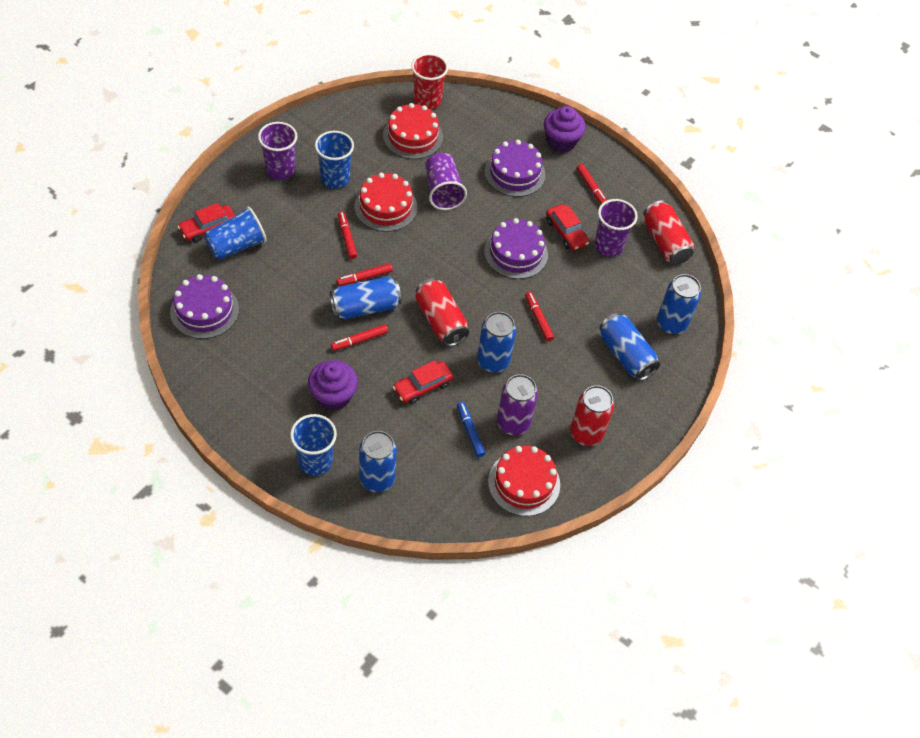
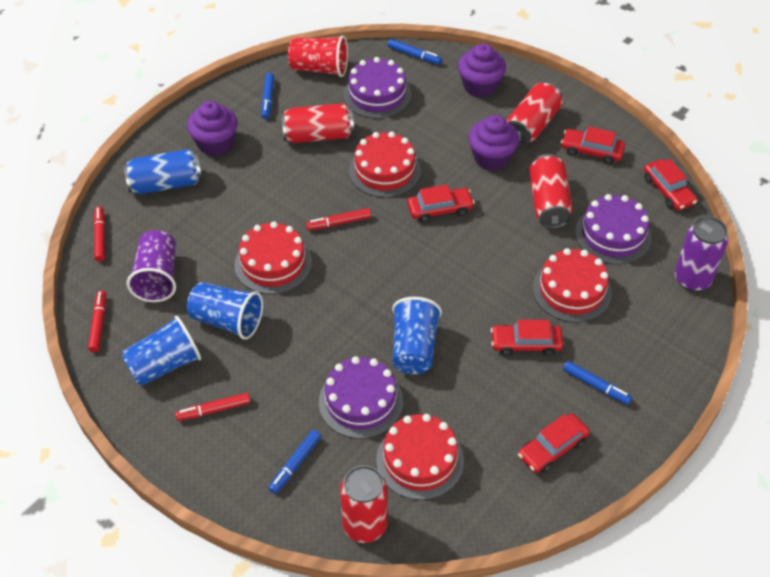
blue can: 5 -> 1
blue marker: 1 -> 4
purple cup: 3 -> 1
purple cupcake: 2 -> 3
red cake: 3 -> 4
red can: 3 -> 4
red car: 3 -> 5
red marker: 5 -> 4

